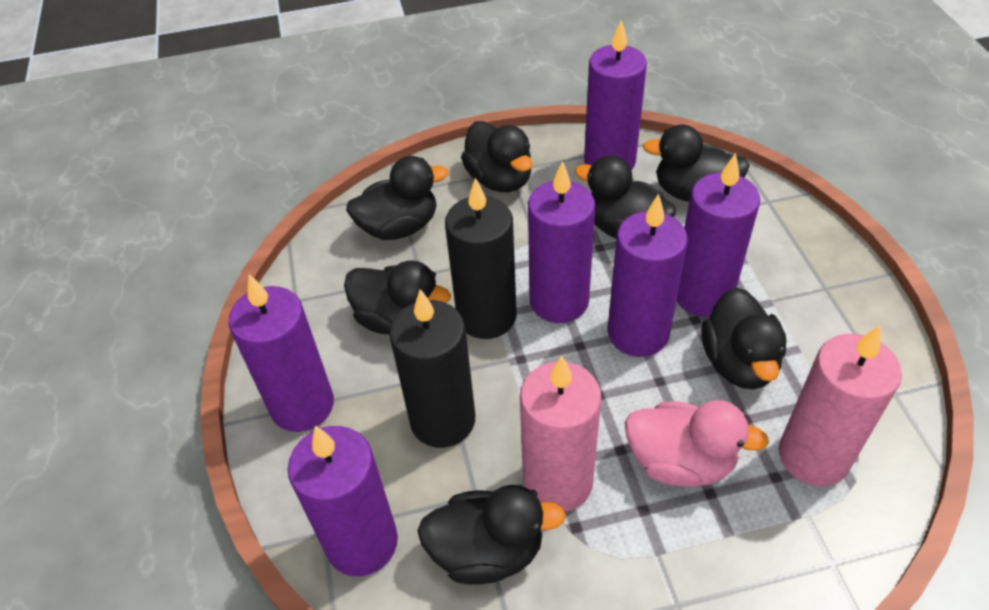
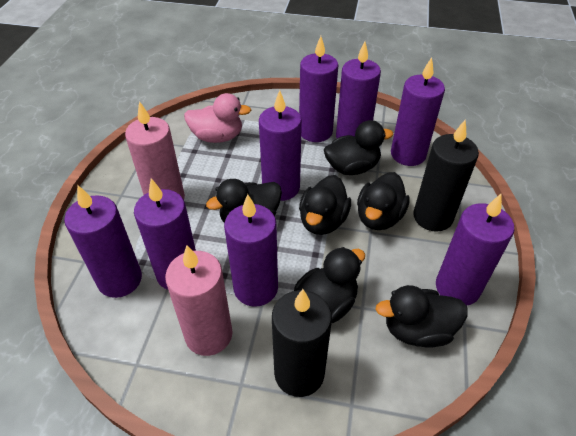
black duck: 7 -> 6
purple candle: 6 -> 8

